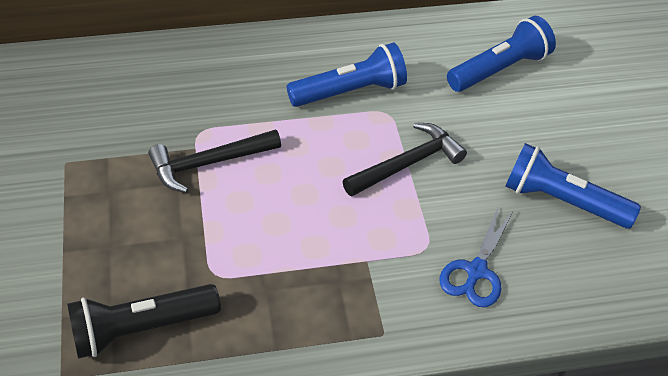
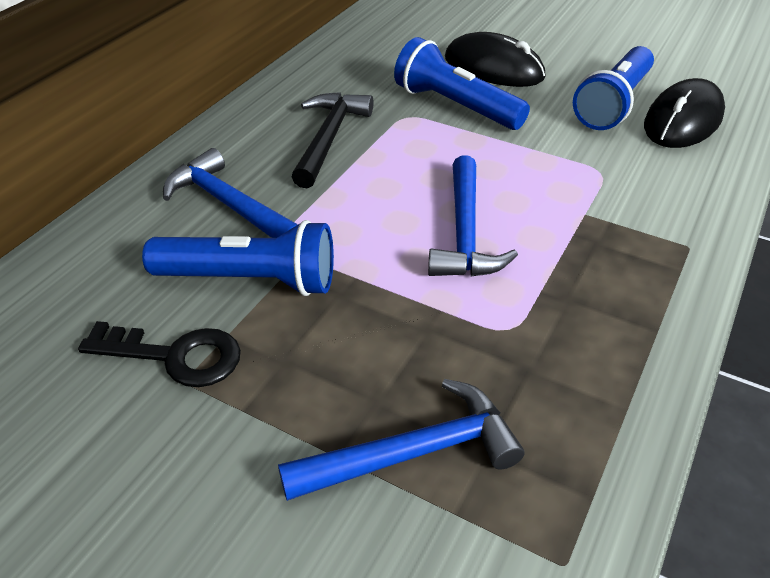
black flashlight: 1 -> 0
black hammer: 2 -> 1
black key: 0 -> 1
black mouse: 0 -> 2
blue hammer: 0 -> 3
blue scissors: 1 -> 0

